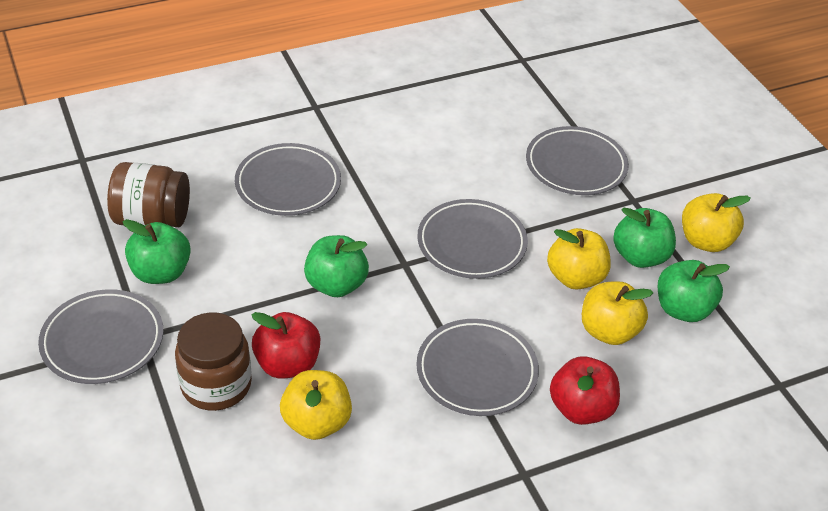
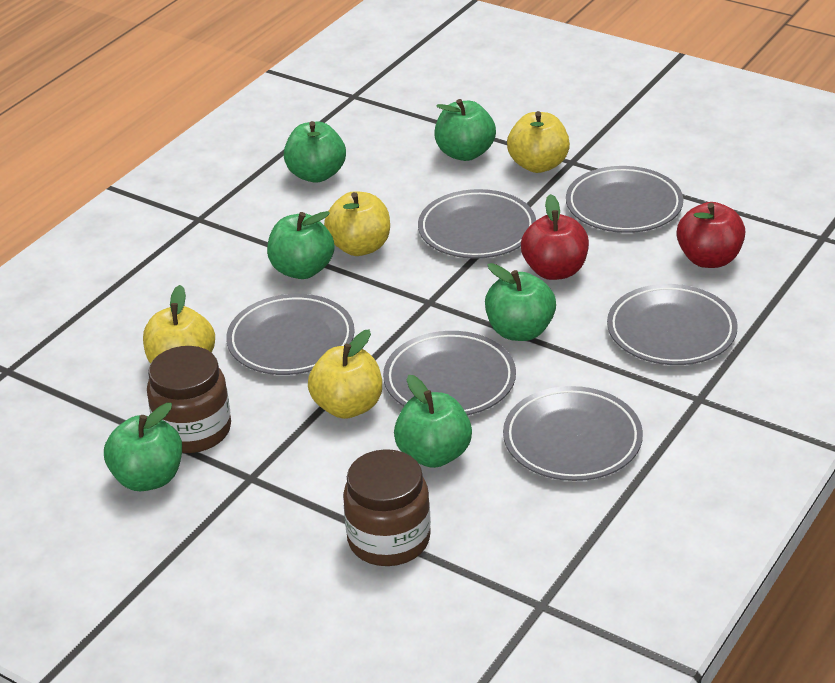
green apple: 4 -> 6
grey plate: 5 -> 6

